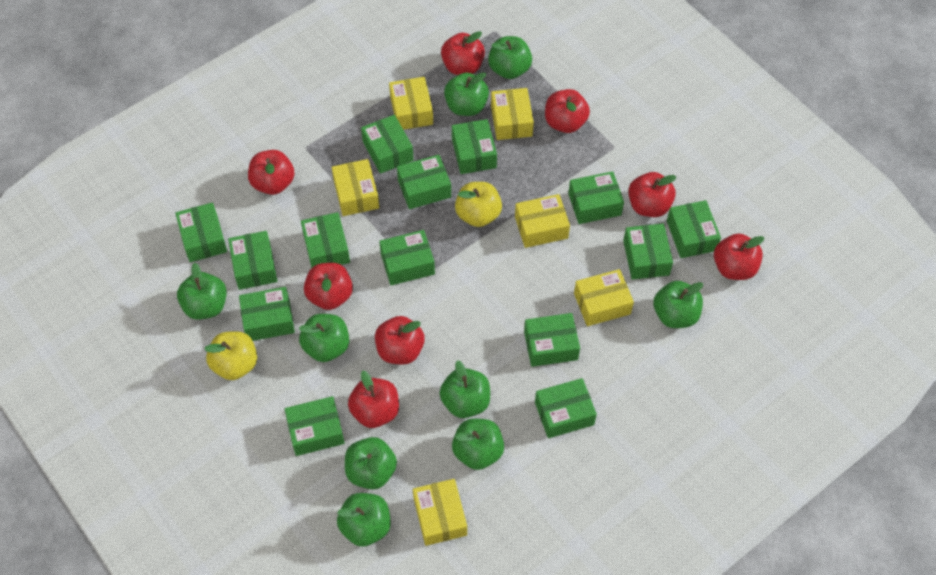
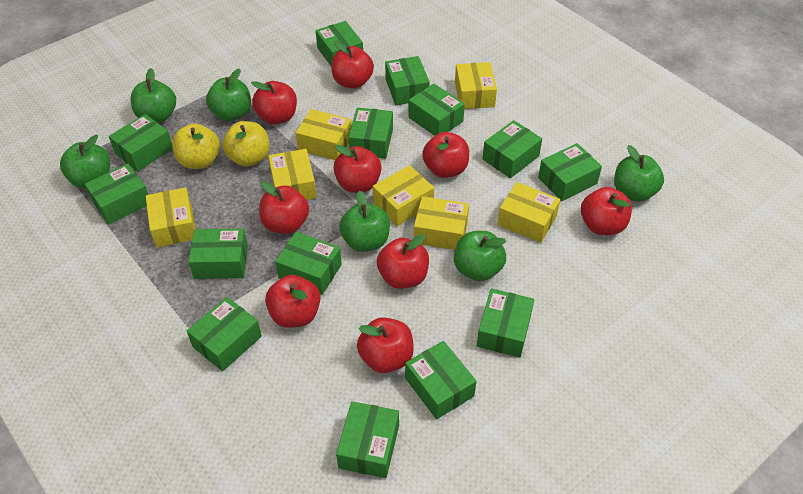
green apple: 9 -> 6
red apple: 8 -> 9
yellow box: 6 -> 7

